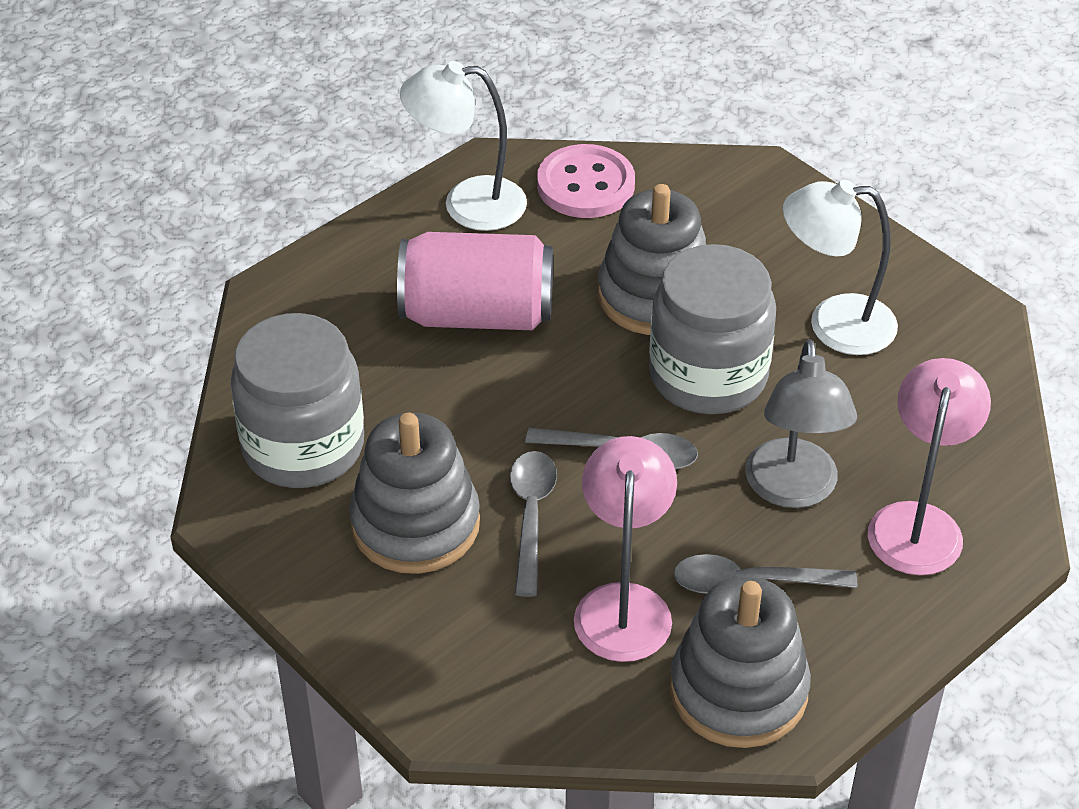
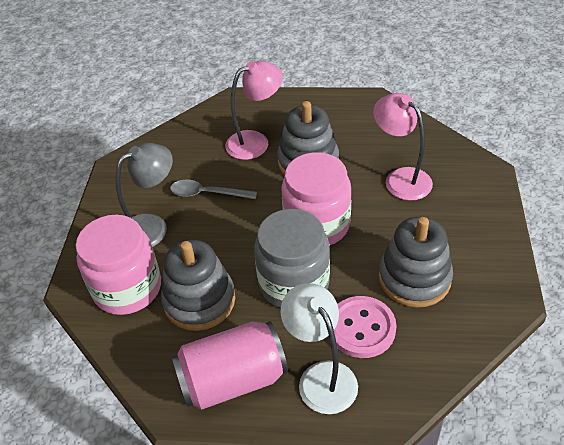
grey jar: 2 -> 1
grey spoon: 3 -> 1
pink jar: 0 -> 2
white lamp: 2 -> 1

